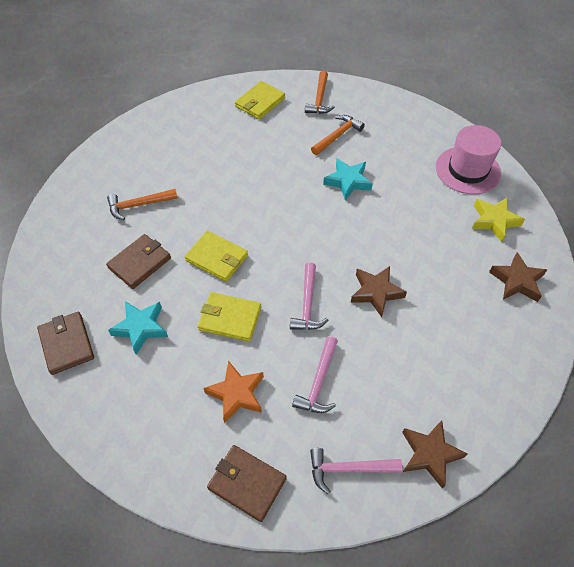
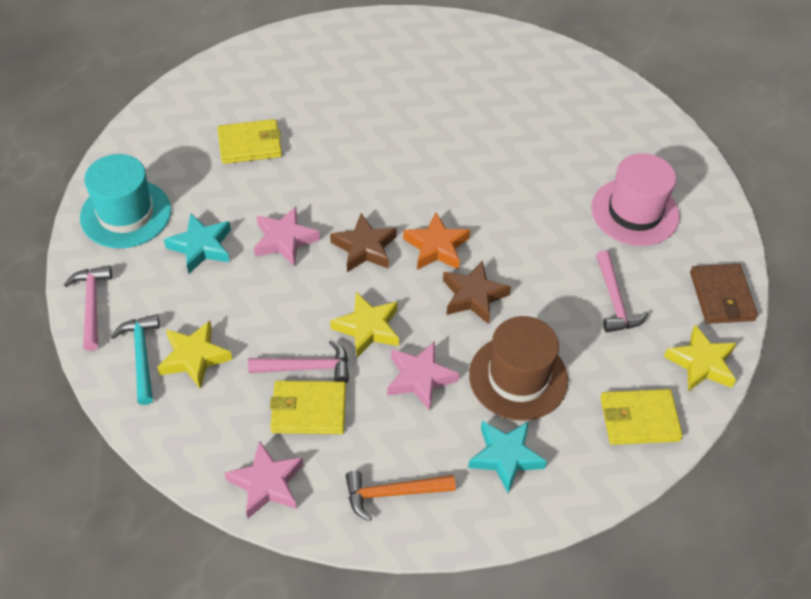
brown hat: 0 -> 1
brown star: 3 -> 2
brown wallet: 3 -> 1
orange hammer: 3 -> 1
pink star: 0 -> 3
turquoise hammer: 0 -> 1
turquoise hat: 0 -> 1
yellow star: 1 -> 3

